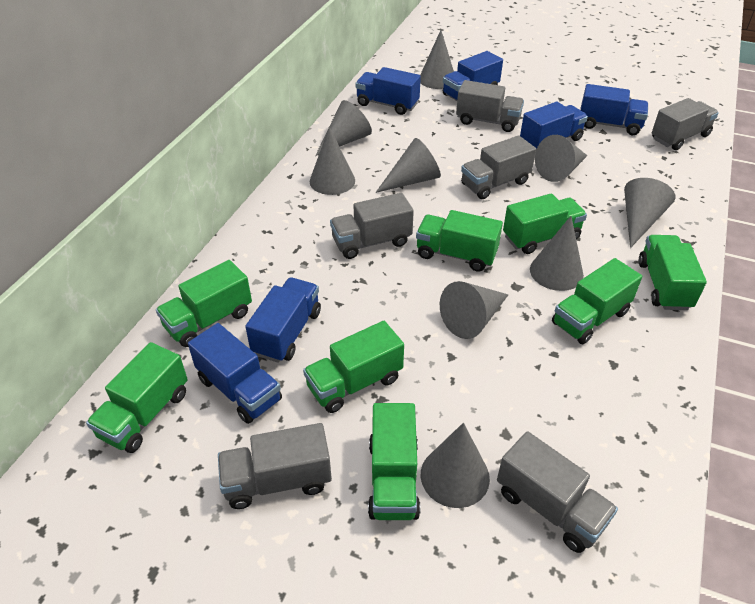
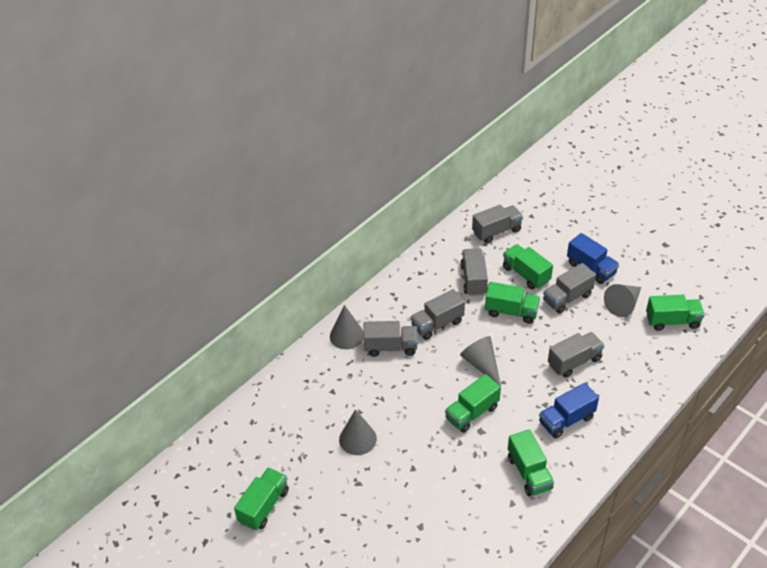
blue truck: 6 -> 2
green truck: 8 -> 6
grey cone: 9 -> 4

